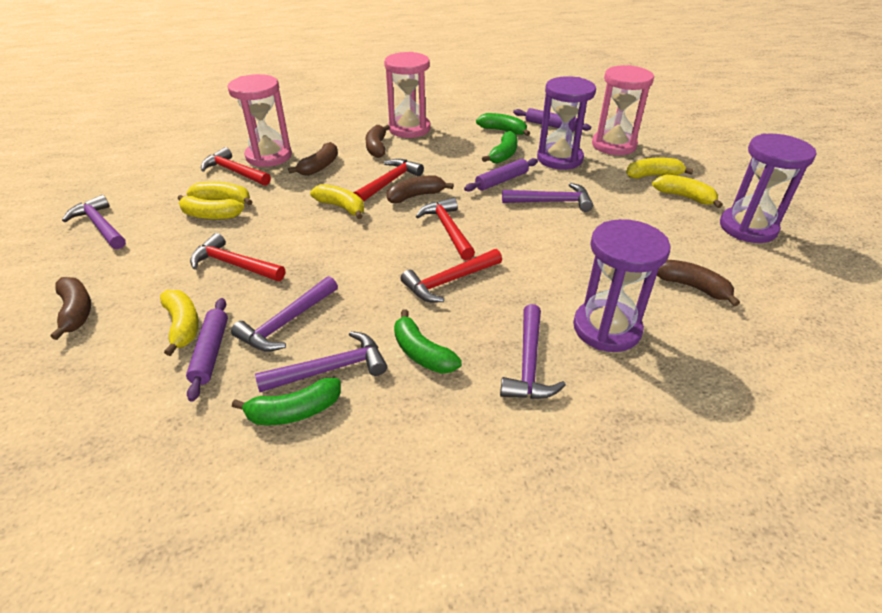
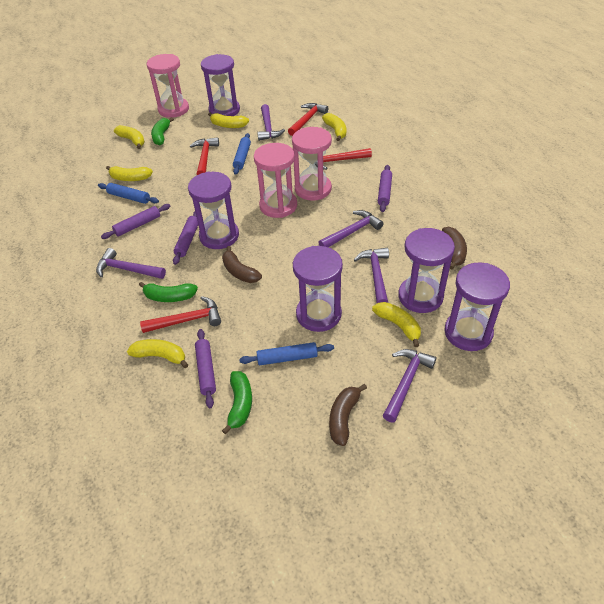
blue rolling pin: 0 -> 3
brown banana: 5 -> 3
green banana: 4 -> 3
purple hourglass: 3 -> 5
purple rolling pin: 3 -> 4
red hammer: 5 -> 4

